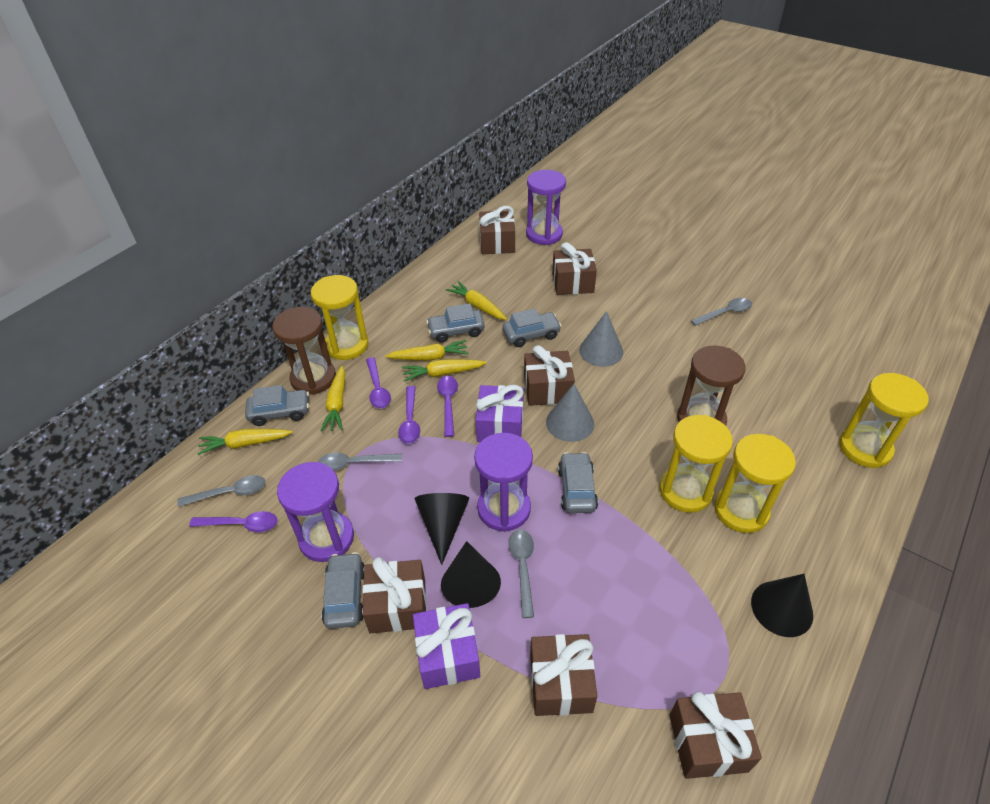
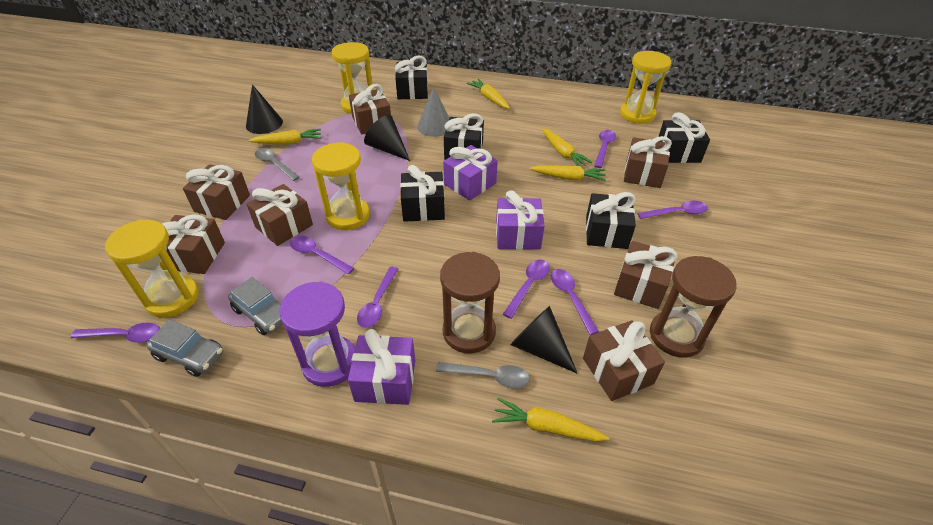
black gift: 0 -> 5
brown gift: 6 -> 7
grey car: 5 -> 2
grey cone: 2 -> 1
grey spoon: 4 -> 2
purple gift: 2 -> 3
purple hourglass: 3 -> 1
purple spoon: 4 -> 7

